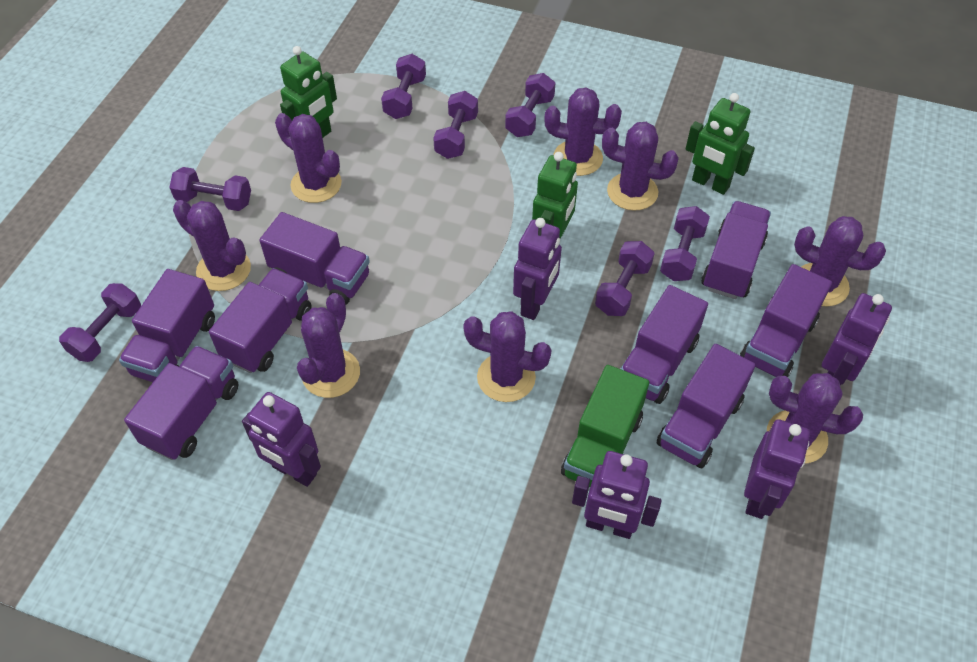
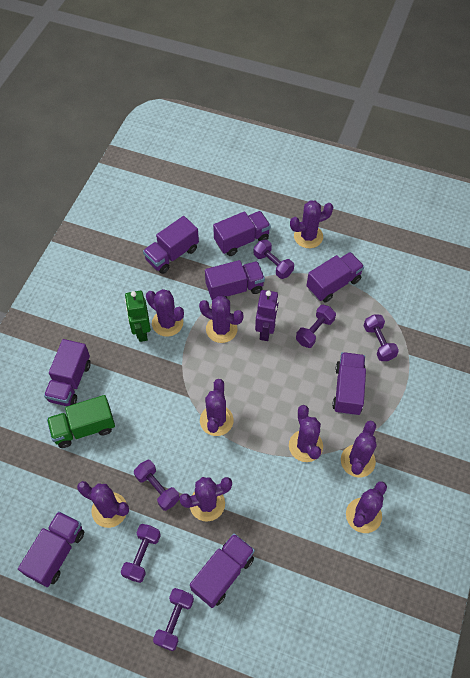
green robot: 3 -> 1
purple cactus: 8 -> 9
purple dumbbell: 7 -> 6
purple robot: 5 -> 1

